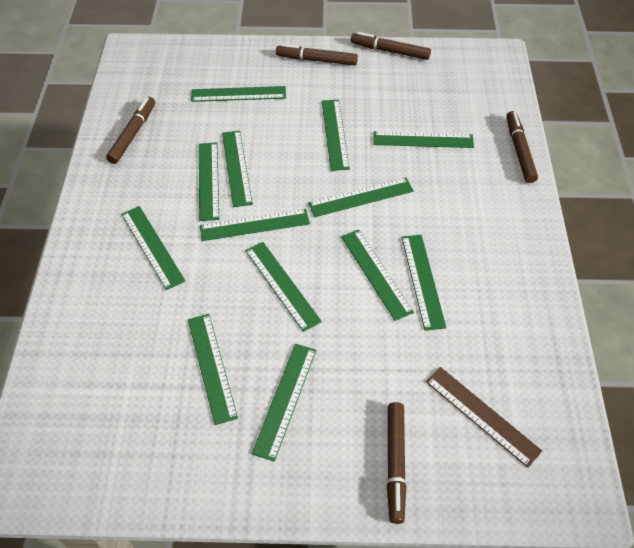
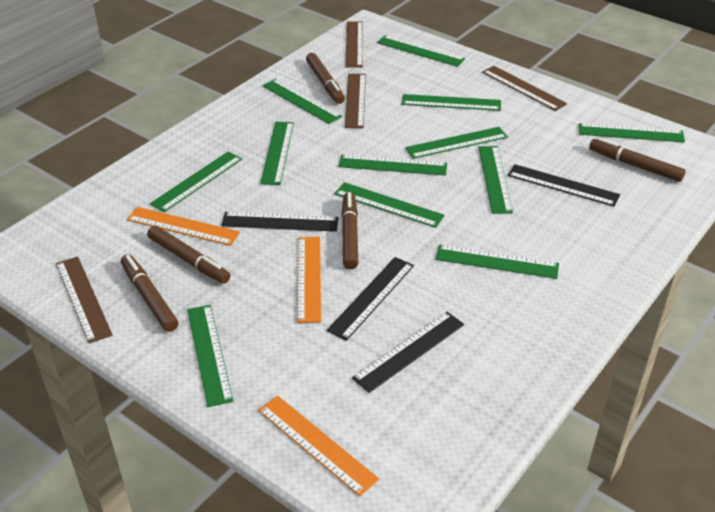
black ruler: 0 -> 4
brown ruler: 1 -> 4
green ruler: 13 -> 12
orange ruler: 0 -> 3

